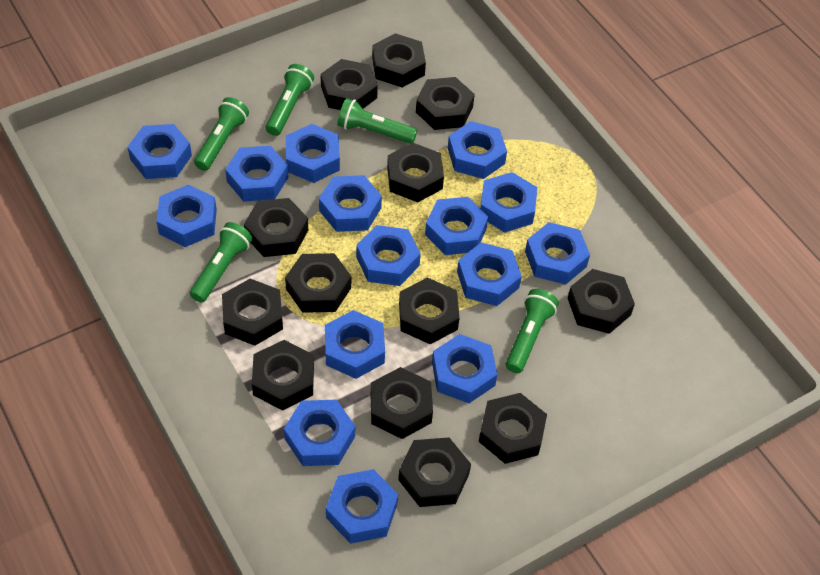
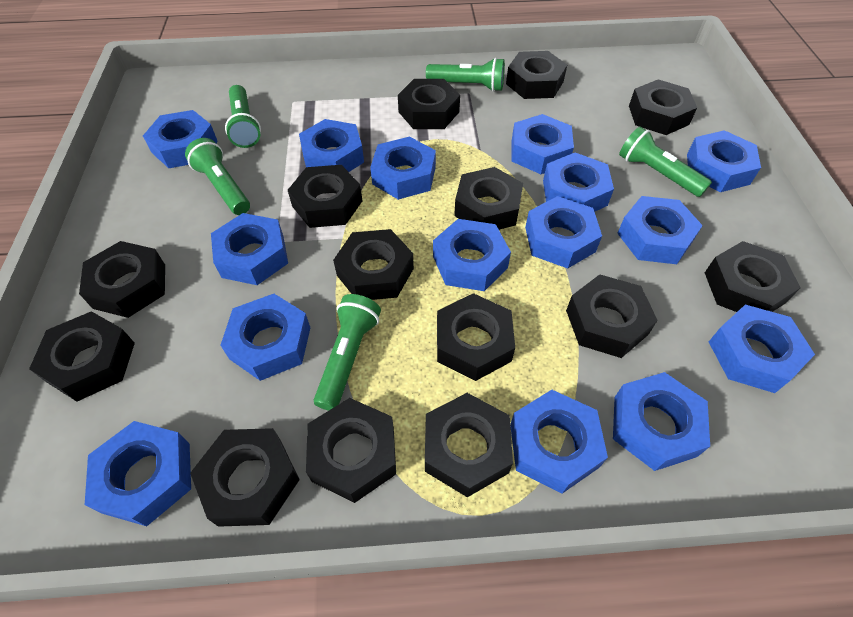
black nut: 13 -> 14

